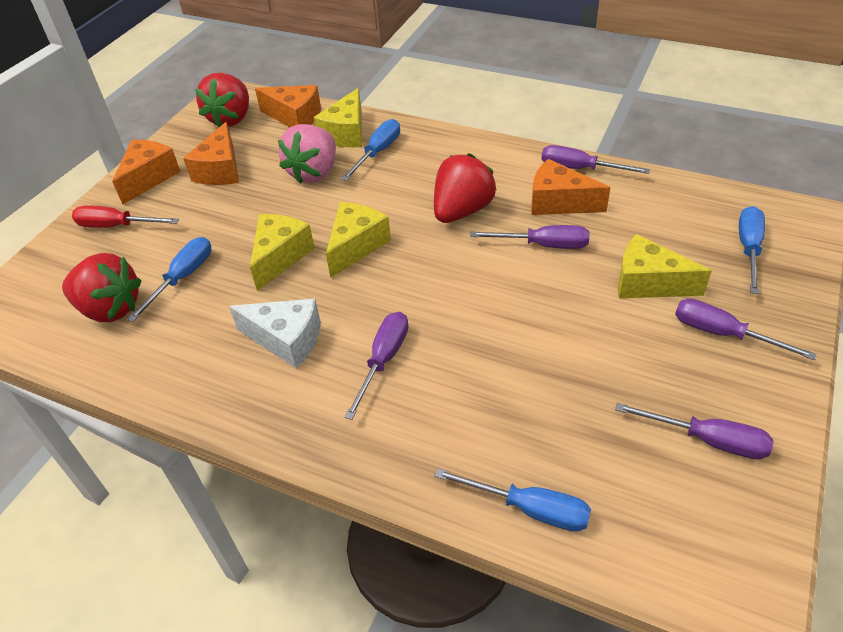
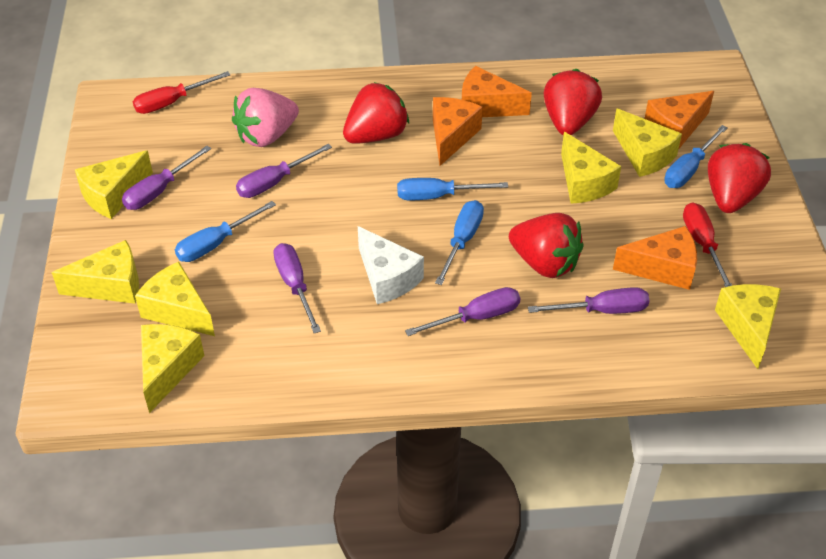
red screwdriver: 1 -> 2
red strawberry: 3 -> 4
yellow cheese: 4 -> 7

